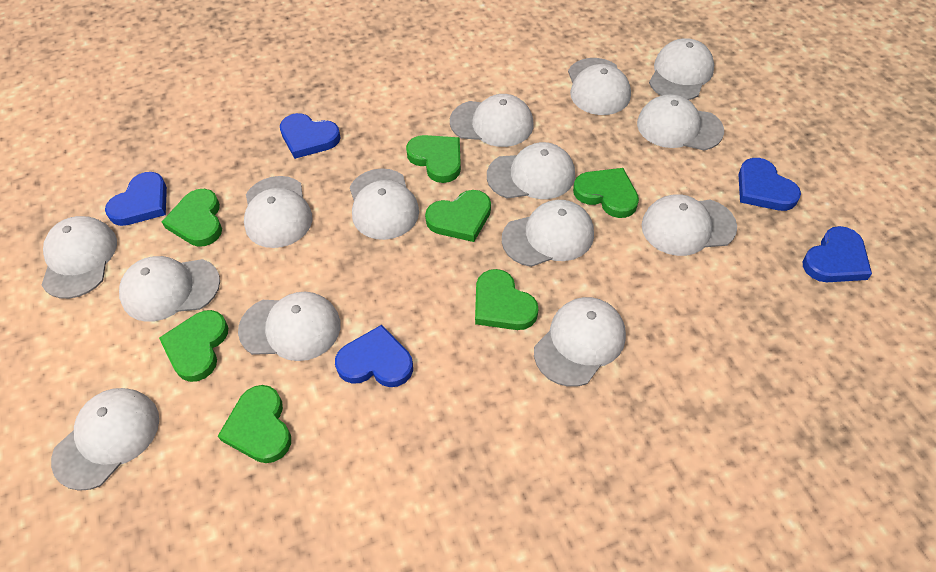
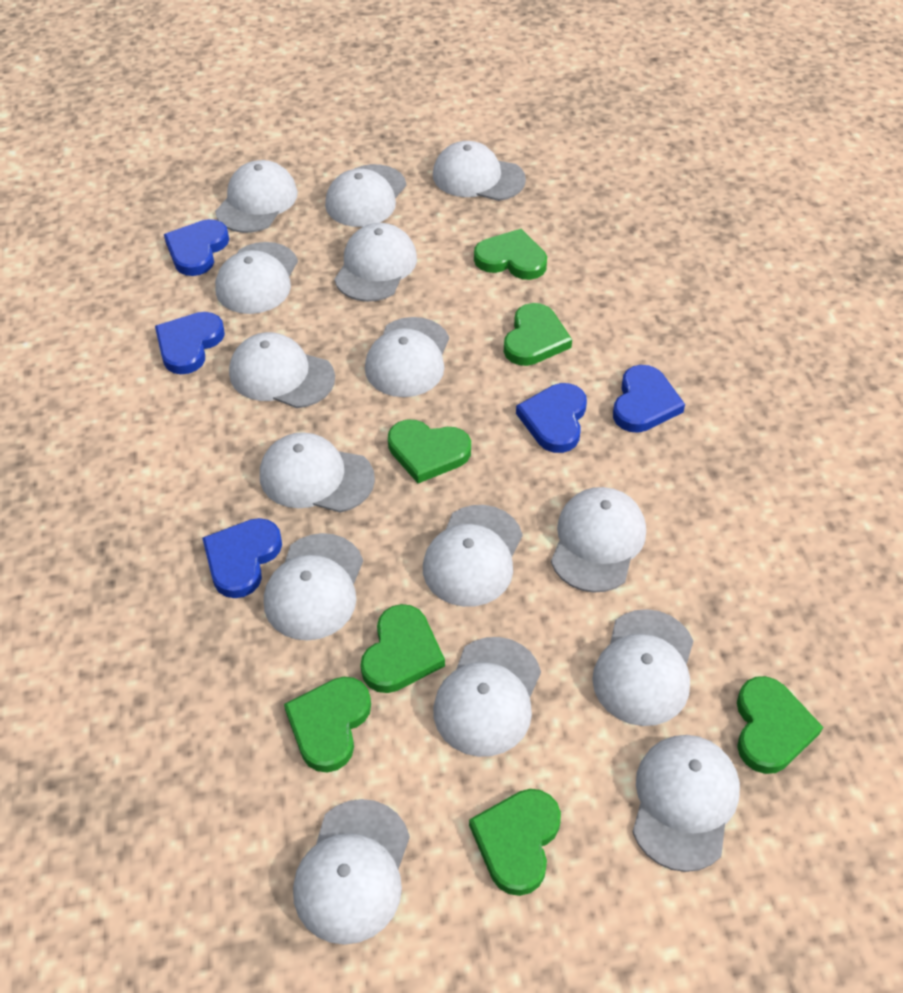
white cap: 14 -> 15

